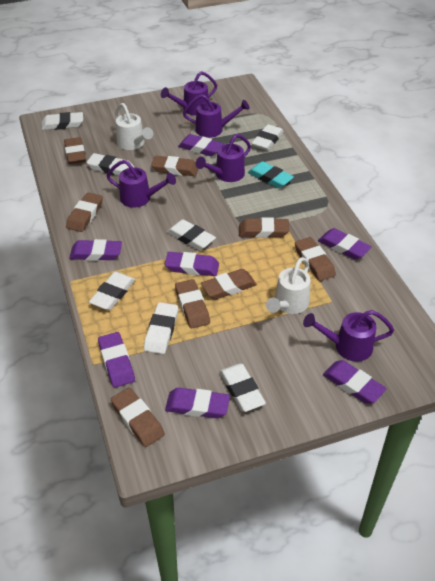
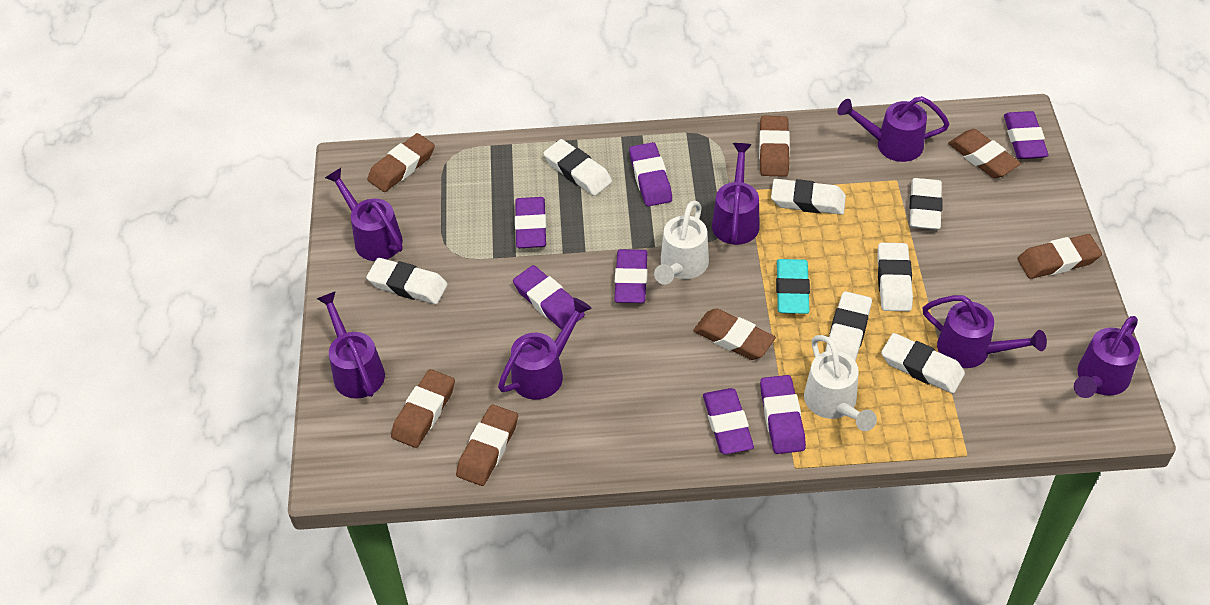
brown eraser: 8 -> 7
purple watering can: 5 -> 7

